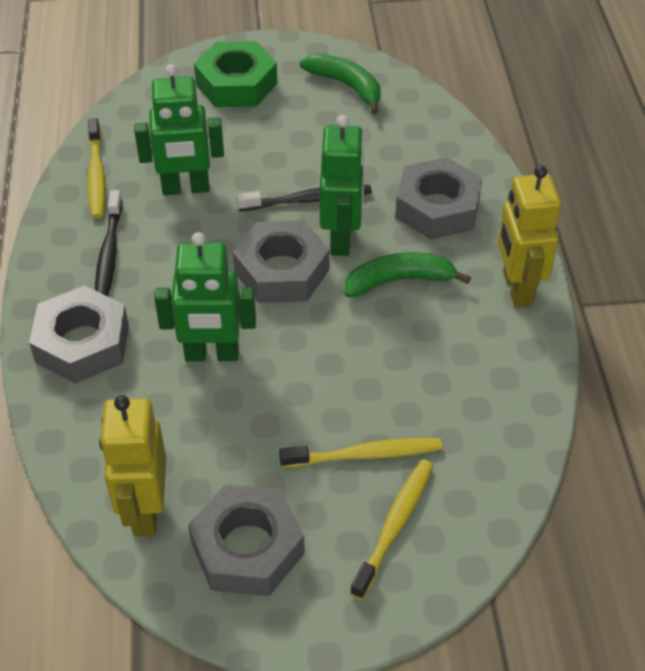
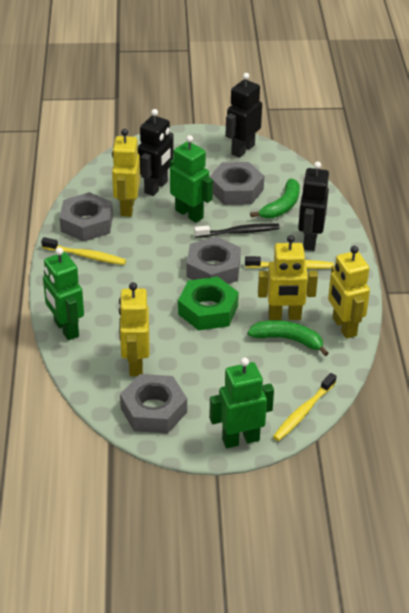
black robot: 0 -> 3
black toothbrush: 2 -> 1
yellow robot: 2 -> 4

